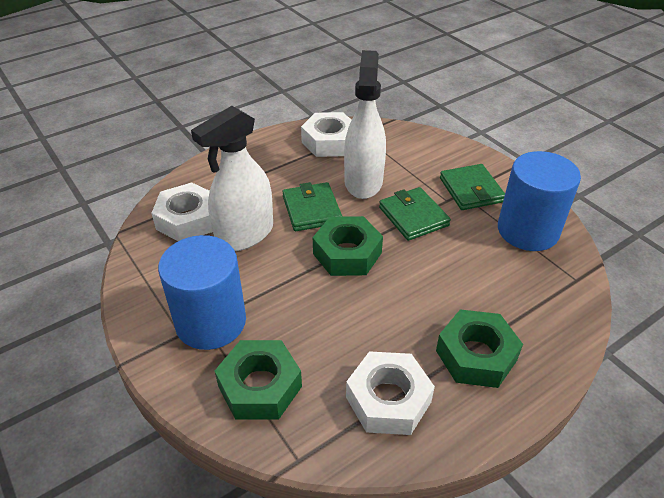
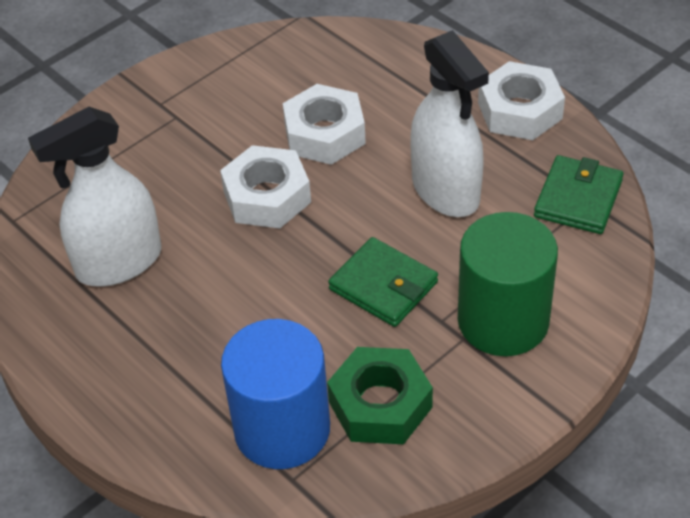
blue cylinder: 2 -> 1
green cylinder: 0 -> 1
green nut: 3 -> 1
green wallet: 3 -> 2

